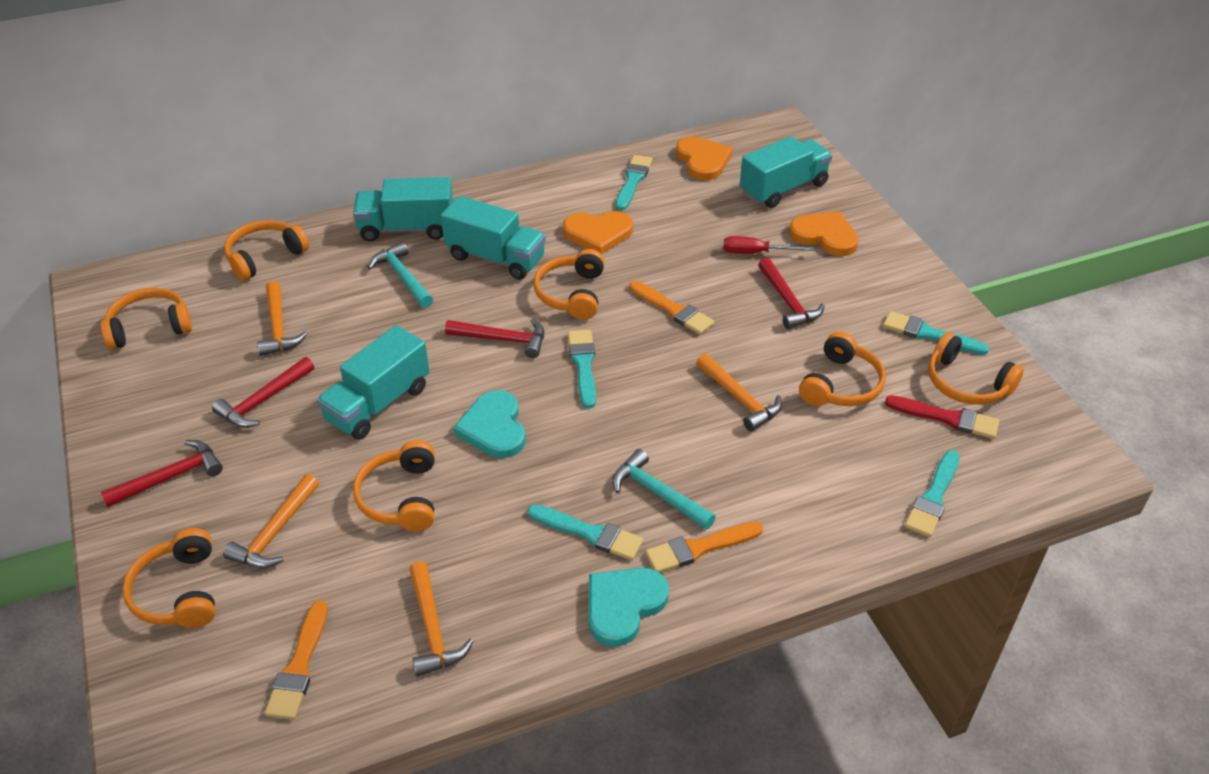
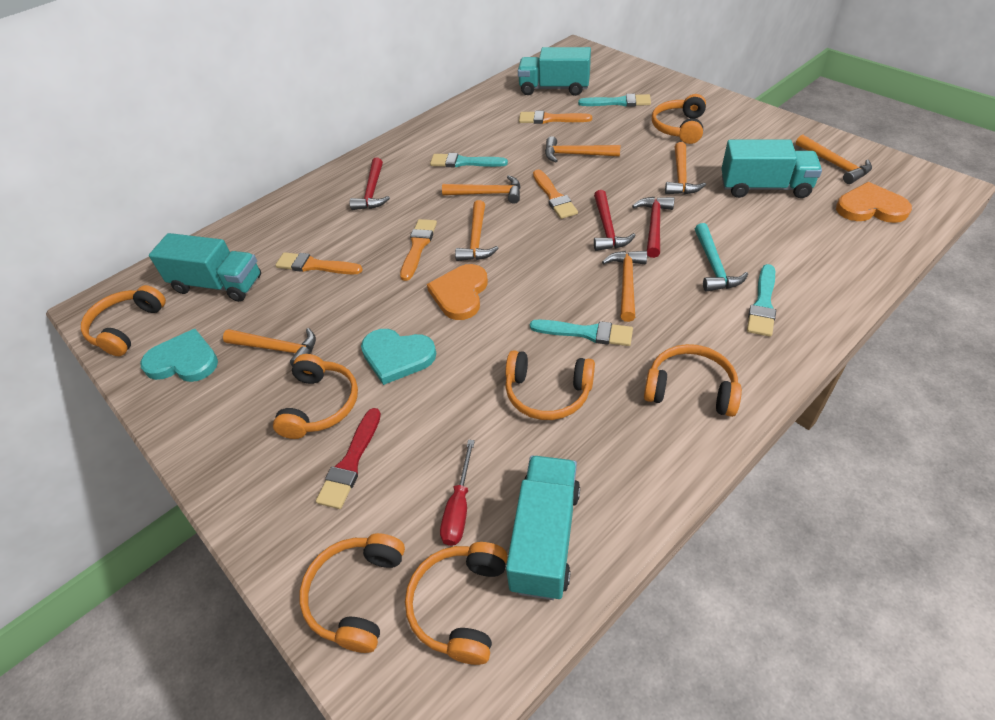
orange brush: 3 -> 4
orange hammer: 4 -> 7
orange heart: 3 -> 2
red hammer: 4 -> 3
turquoise brush: 5 -> 4
turquoise hammer: 2 -> 1

